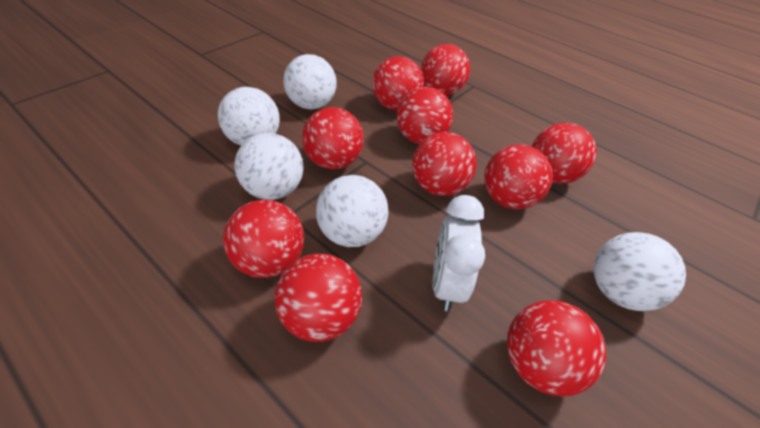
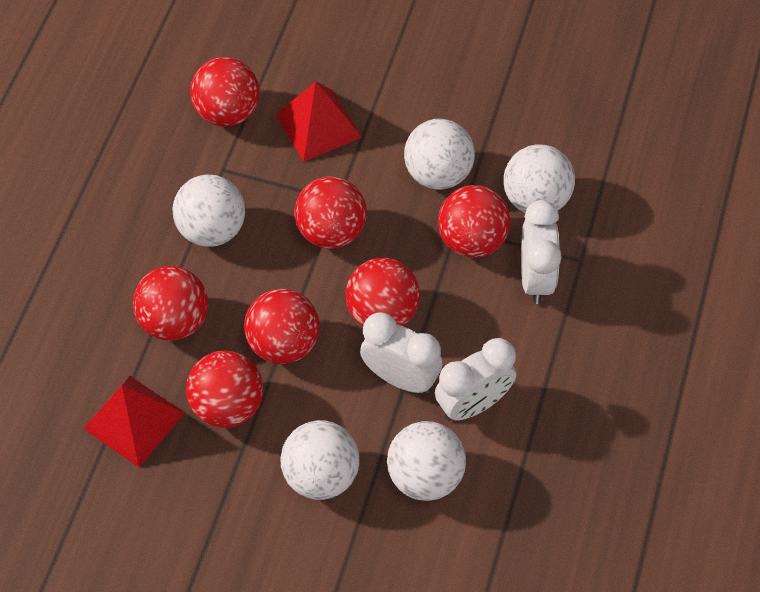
red ball: 10 -> 7
red pyramid: 0 -> 2
white clock: 1 -> 3

